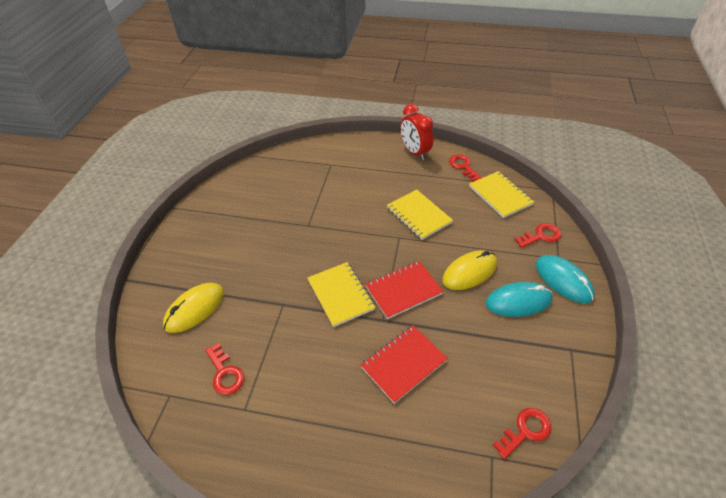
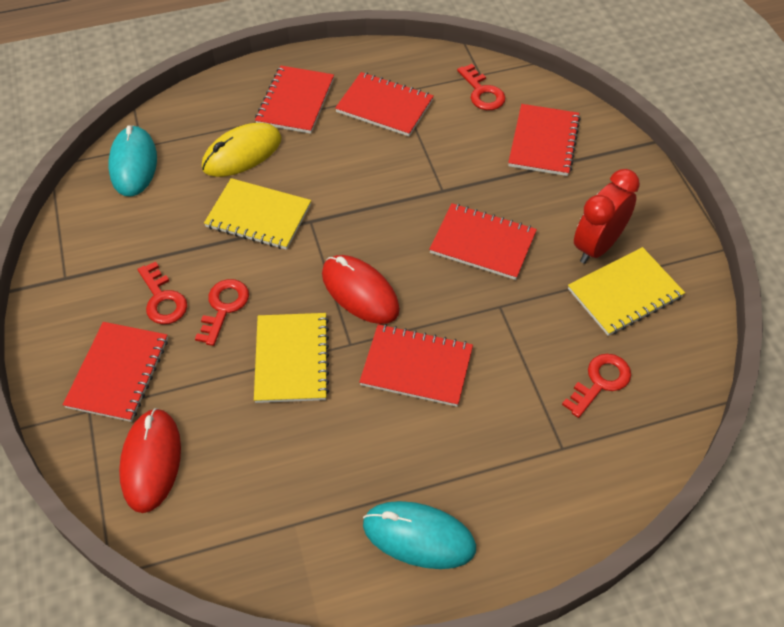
red mouse: 0 -> 2
red notebook: 2 -> 6
yellow mouse: 2 -> 1

